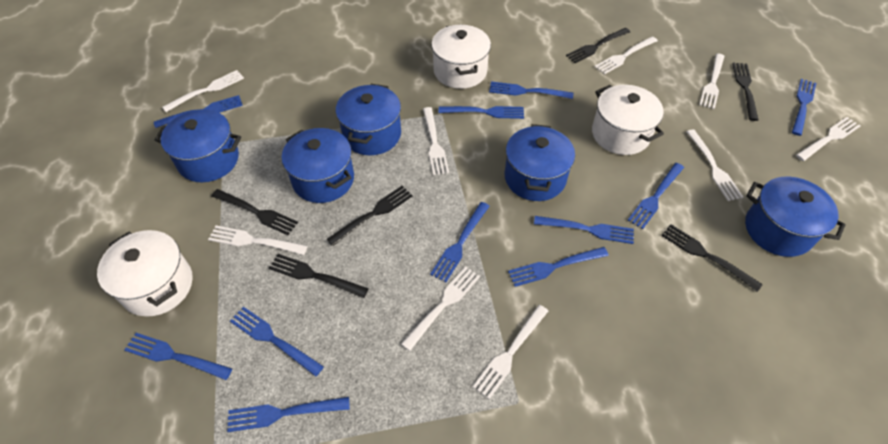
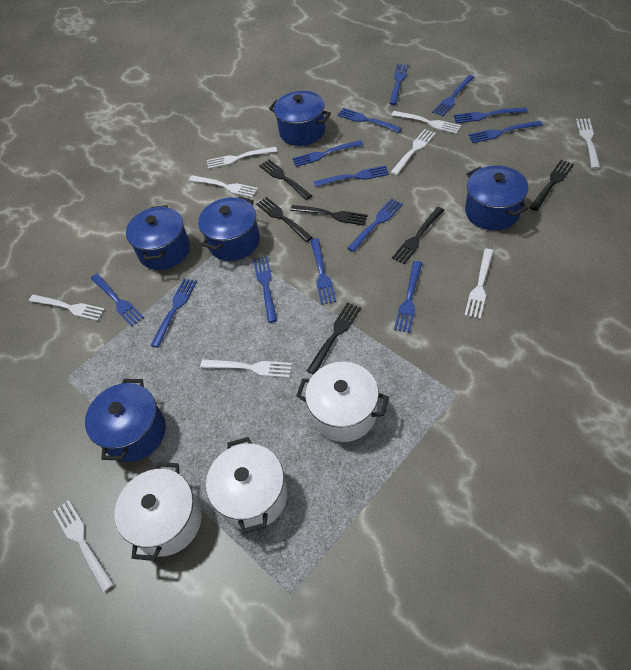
blue fork: 11 -> 13

